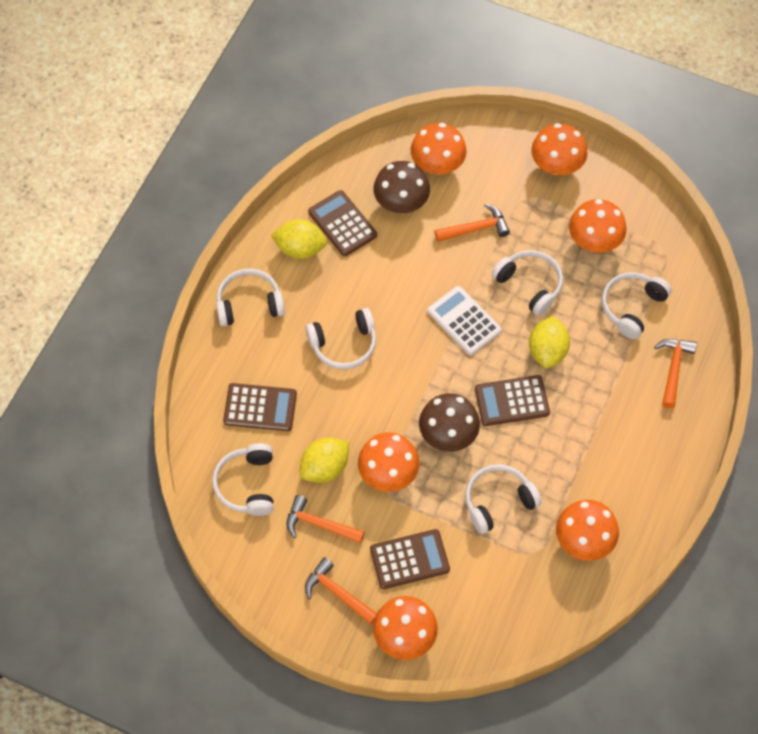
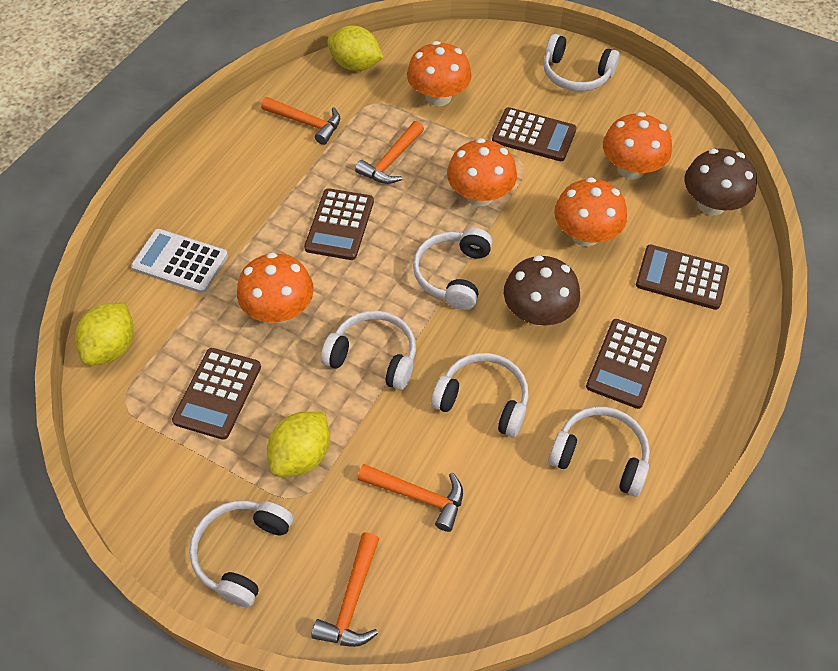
brown calculator: 4 -> 5
orange mushroom: 6 -> 5

